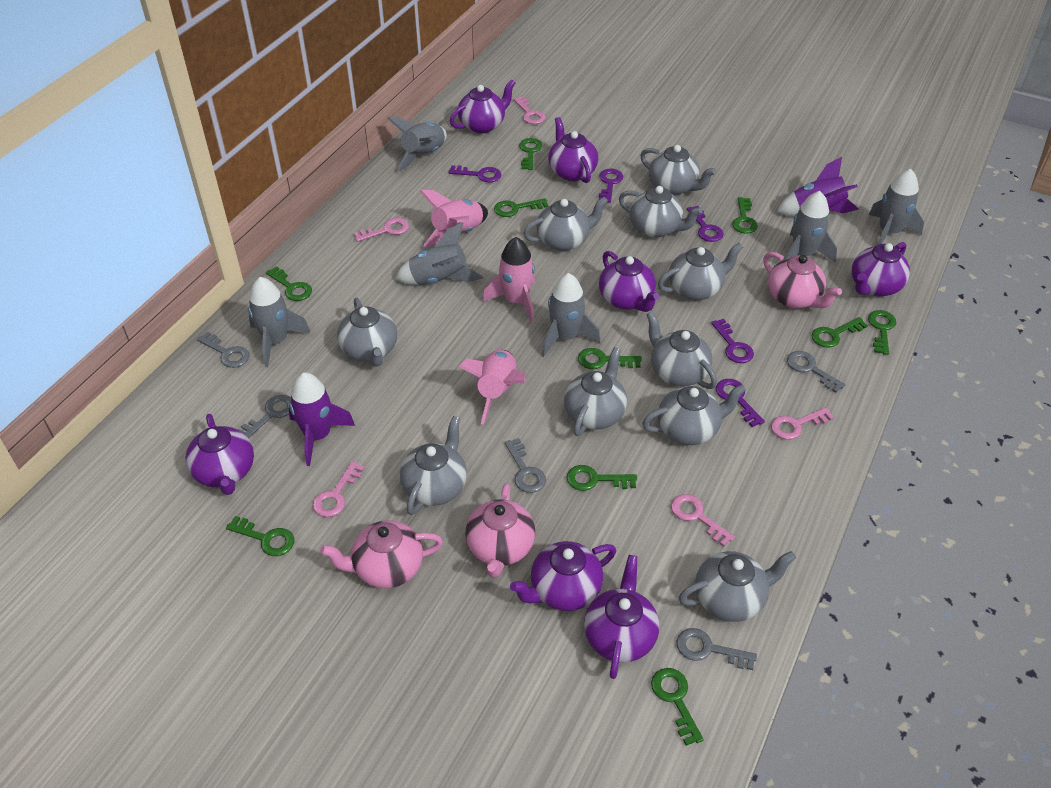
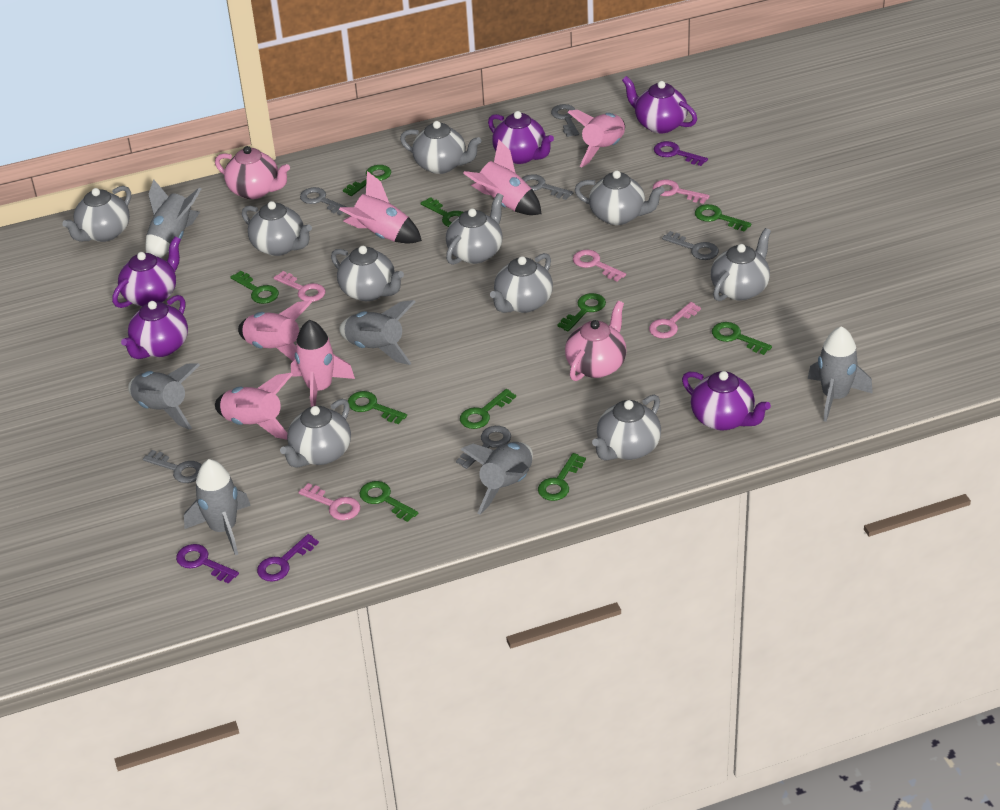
grey key: 5 -> 6
pink rocket: 3 -> 6
pink teapot: 3 -> 2
purple key: 5 -> 3
purple rocket: 2 -> 0
purple teapot: 7 -> 5

